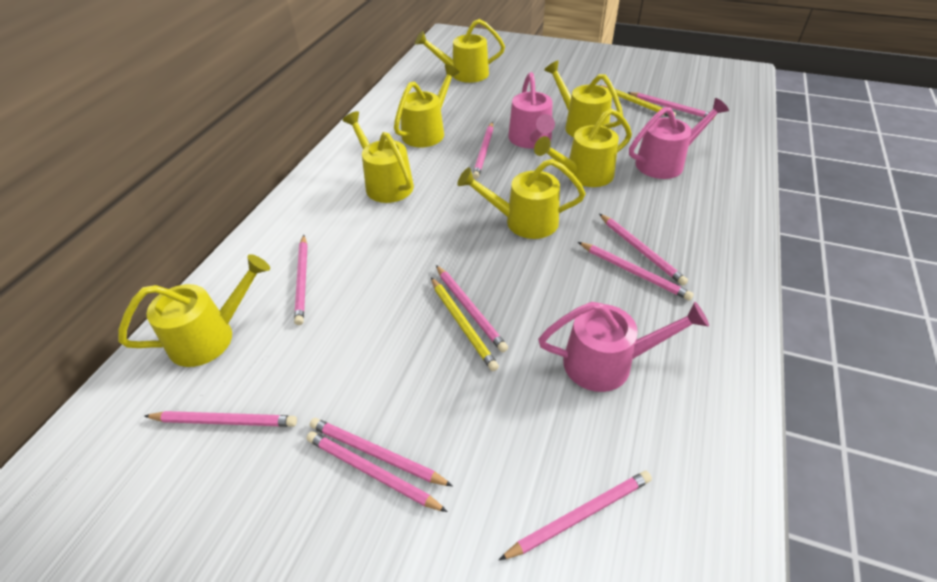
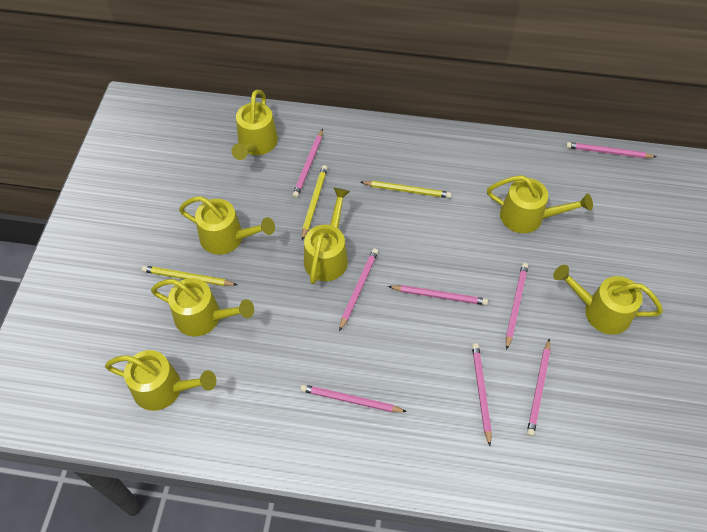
pink pencil: 10 -> 8
pink watering can: 3 -> 0
yellow pencil: 2 -> 3

